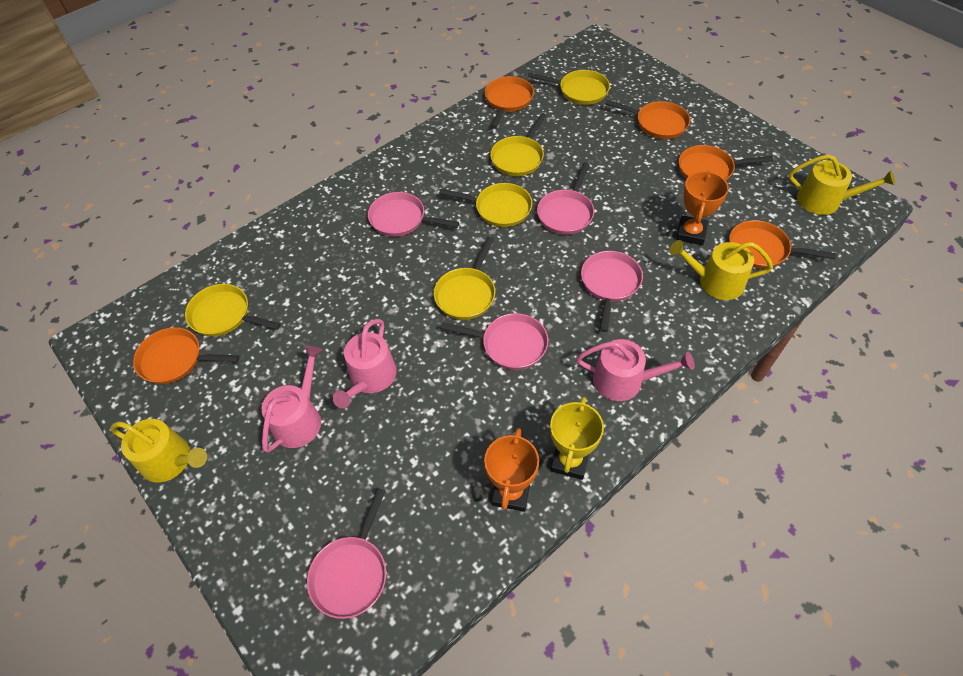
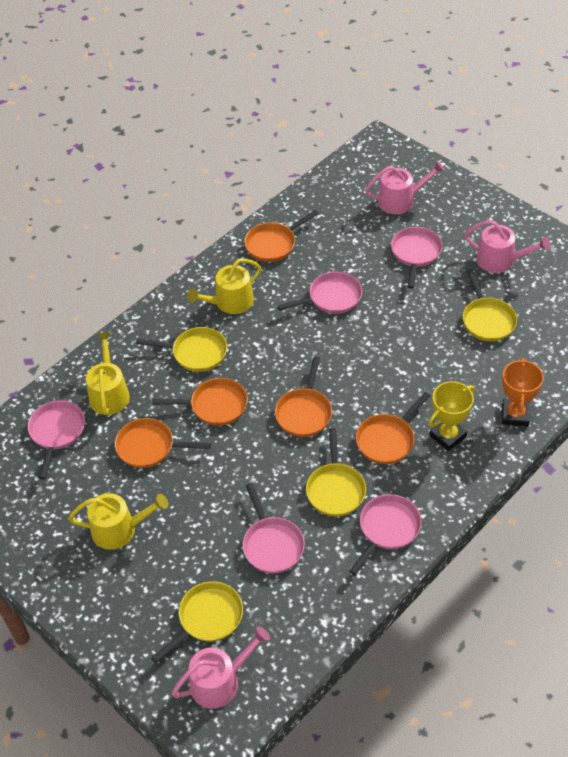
orange trophy: 2 -> 1
yellow pan: 5 -> 4

